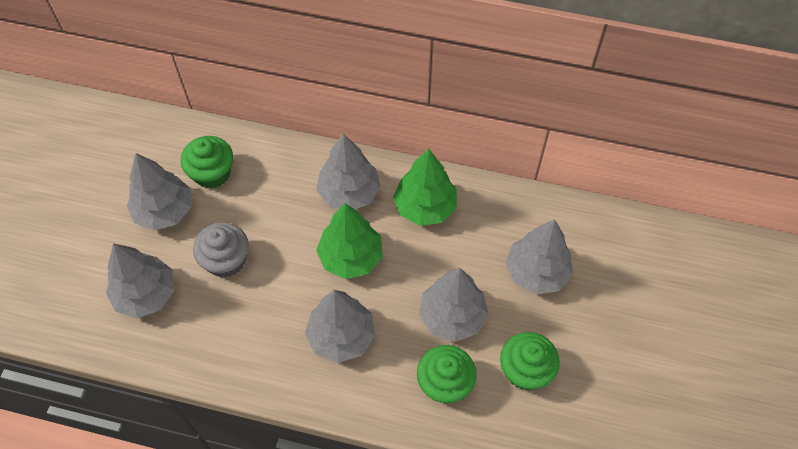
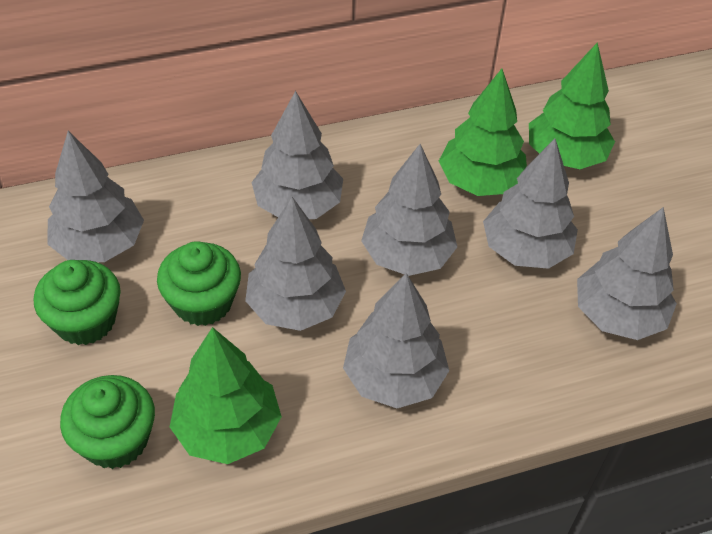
green tree: 2 -> 3
grey cupcake: 1 -> 0
grey tree: 6 -> 7

